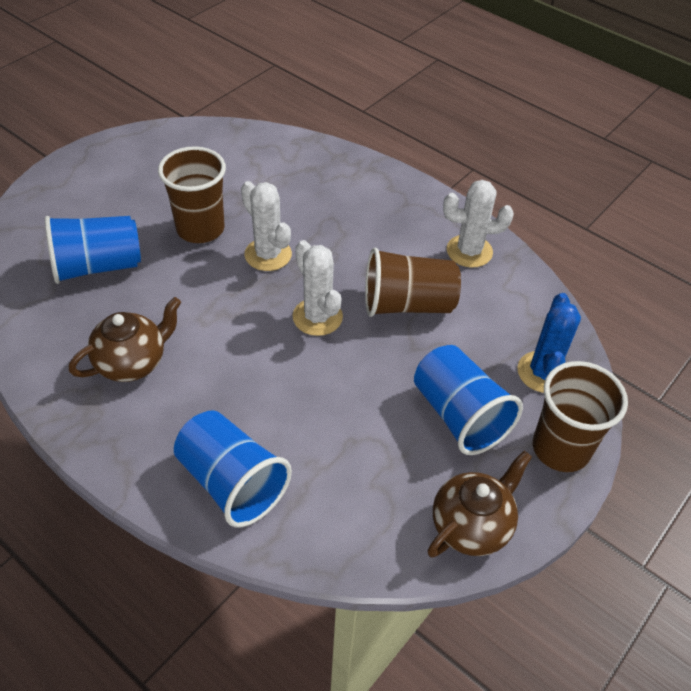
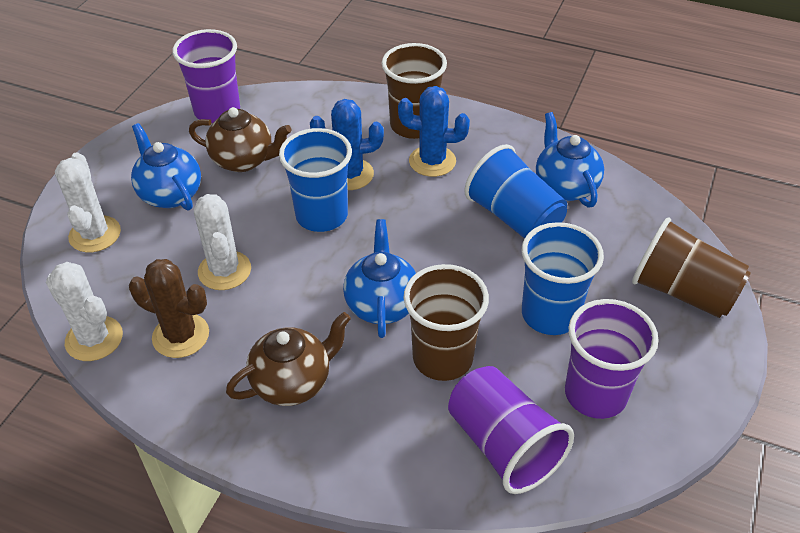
blue cactus: 1 -> 2
blue teapot: 0 -> 3
brown cactus: 0 -> 1
purple cup: 0 -> 3

